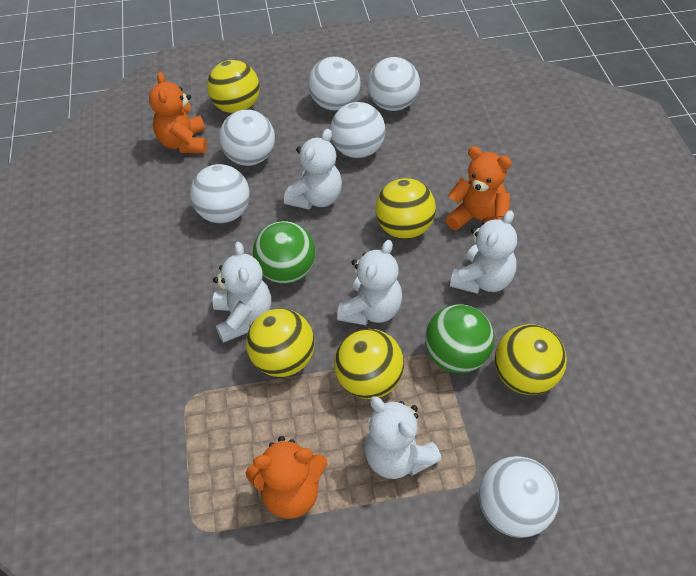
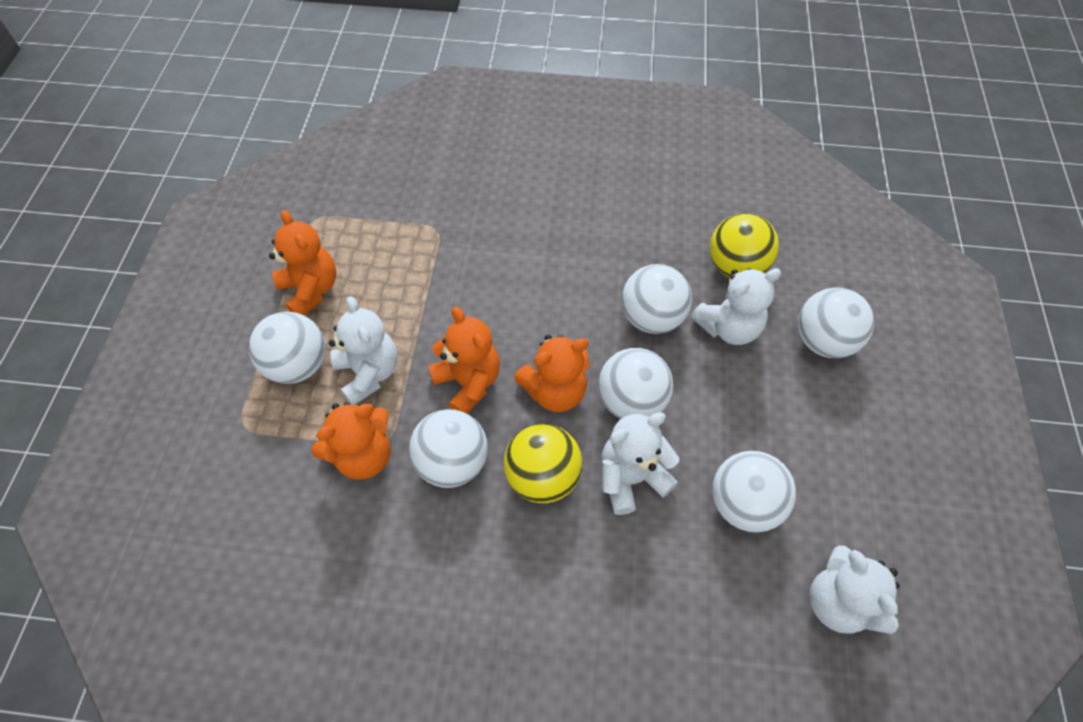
green ball: 2 -> 0
orange teddy bear: 3 -> 4
white teddy bear: 5 -> 4
yellow ball: 5 -> 2

